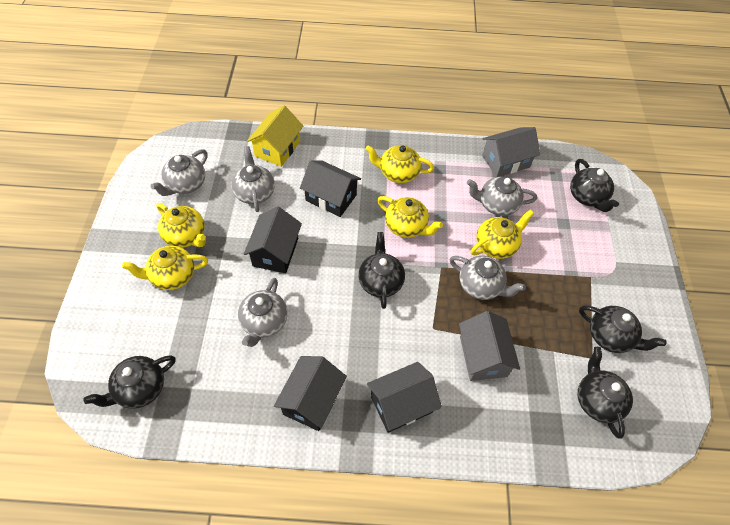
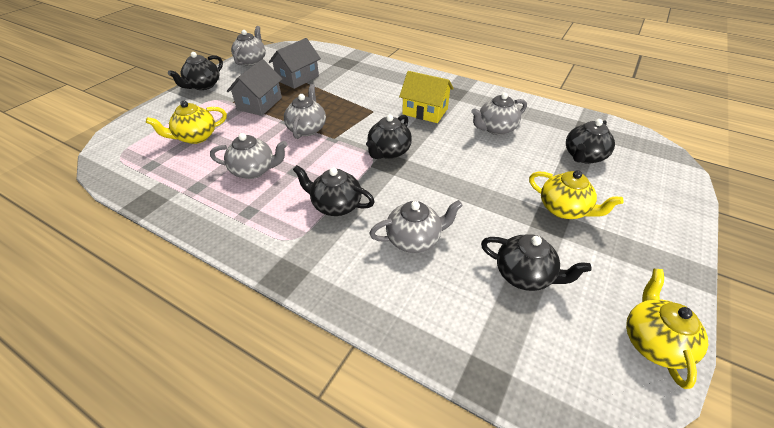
black house: 4 -> 0
yellow teapot: 5 -> 3

